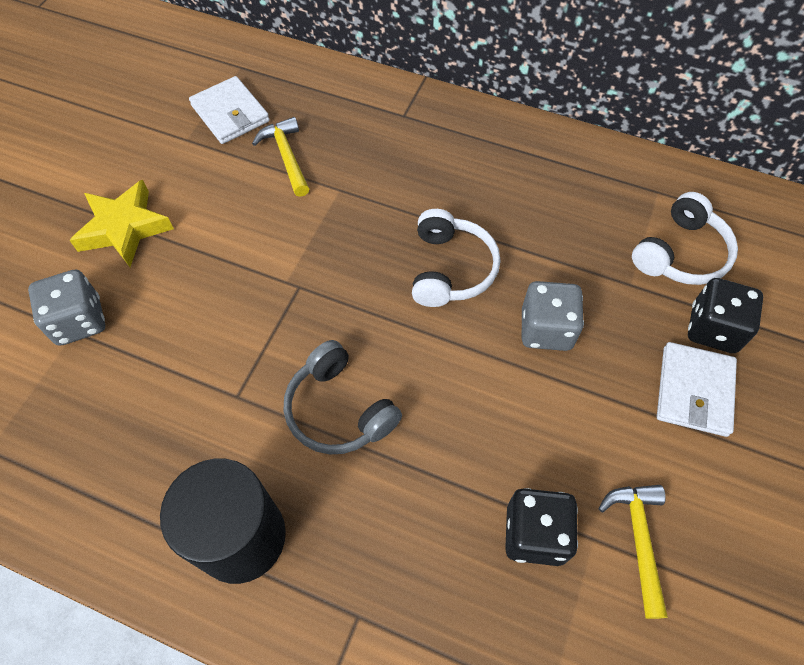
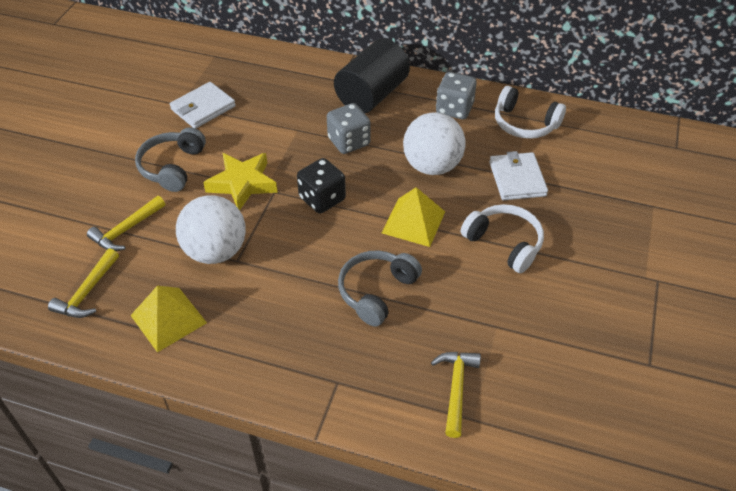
black dice: 2 -> 1
grey headphones: 1 -> 2
white ball: 0 -> 2
yellow hammer: 2 -> 3
yellow pyramid: 0 -> 2

